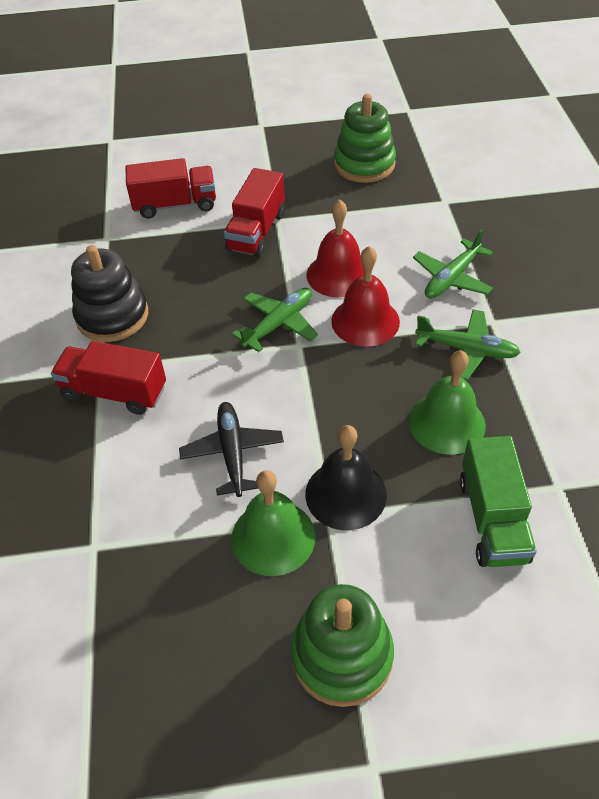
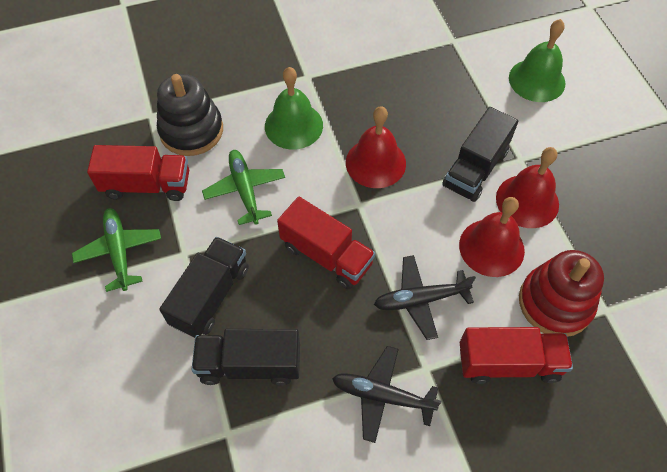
black bell: 1 -> 0
black plane: 1 -> 2
black truck: 0 -> 3
green plane: 3 -> 2
green stacking toy: 2 -> 0
green truck: 1 -> 0
red bell: 2 -> 3
red stacking toy: 0 -> 1

